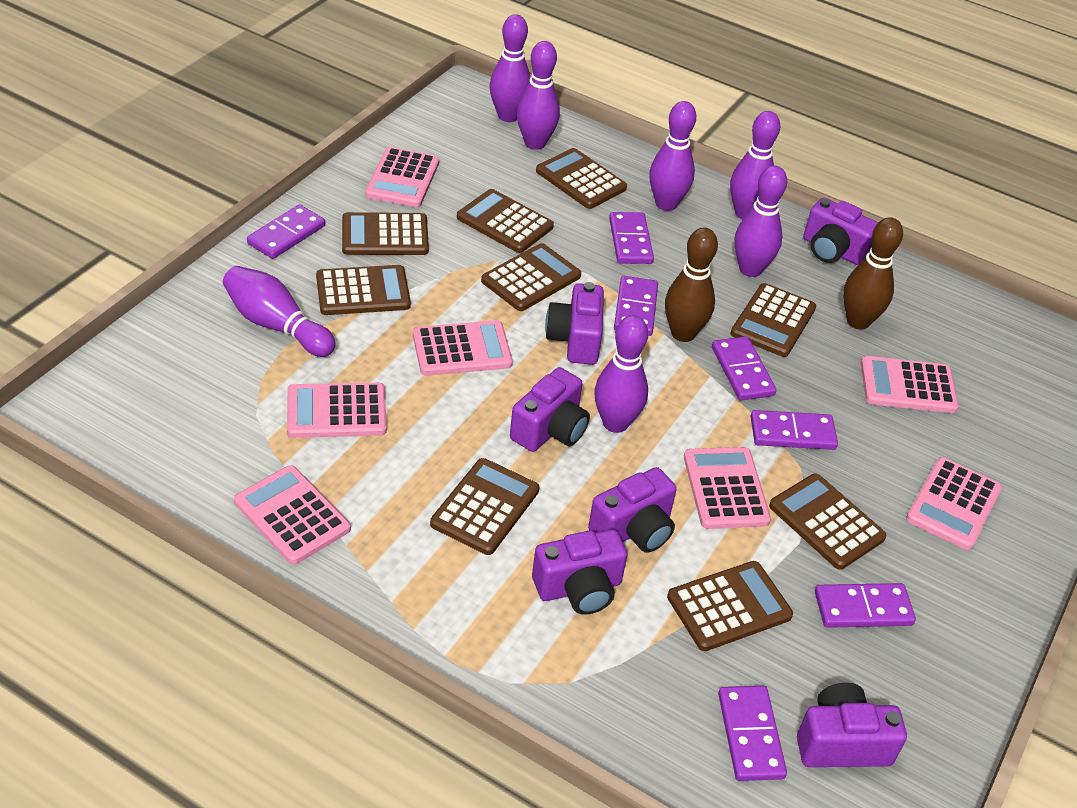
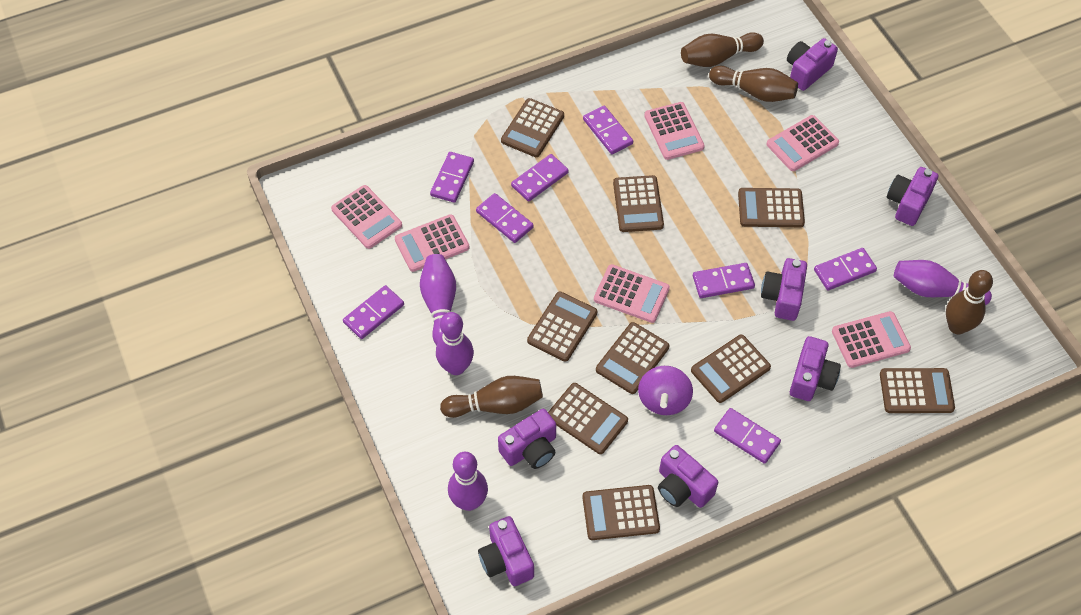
brown bowling pin: 2 -> 4
pink calculator: 7 -> 6
purple bowling pin: 7 -> 4
purple camera: 6 -> 7
purple domino: 7 -> 8
purple spinning top: 0 -> 1

